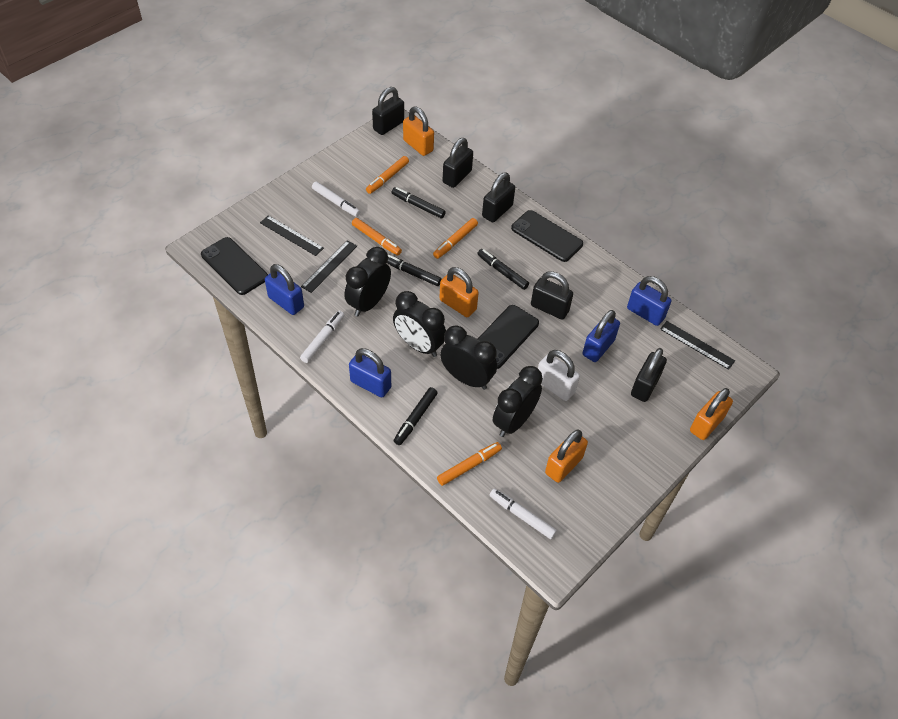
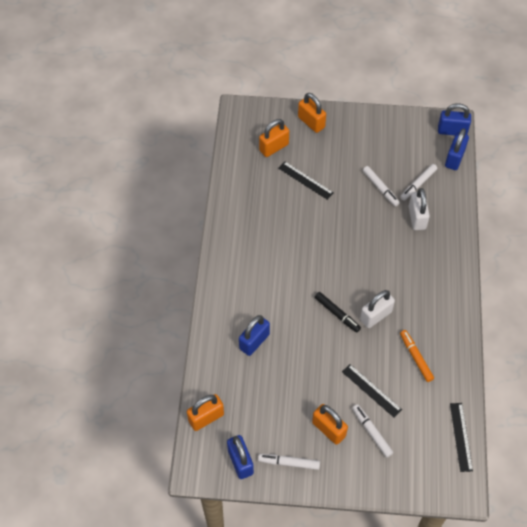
black clock: 4 -> 0
black marker: 4 -> 1
black padlock: 5 -> 0
black phone: 3 -> 0
orange marker: 4 -> 1
white marker: 3 -> 4
white padlock: 1 -> 2

